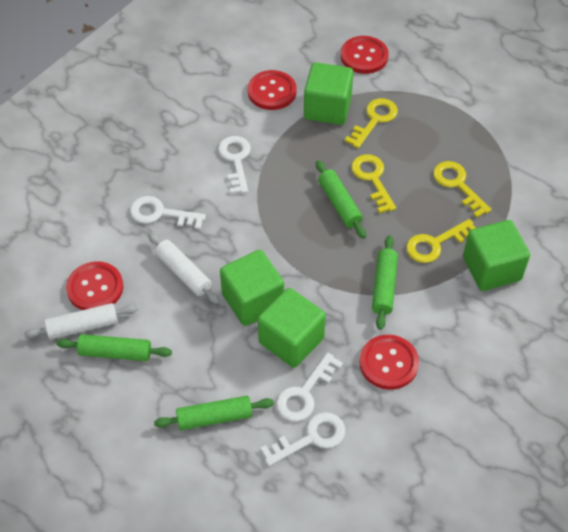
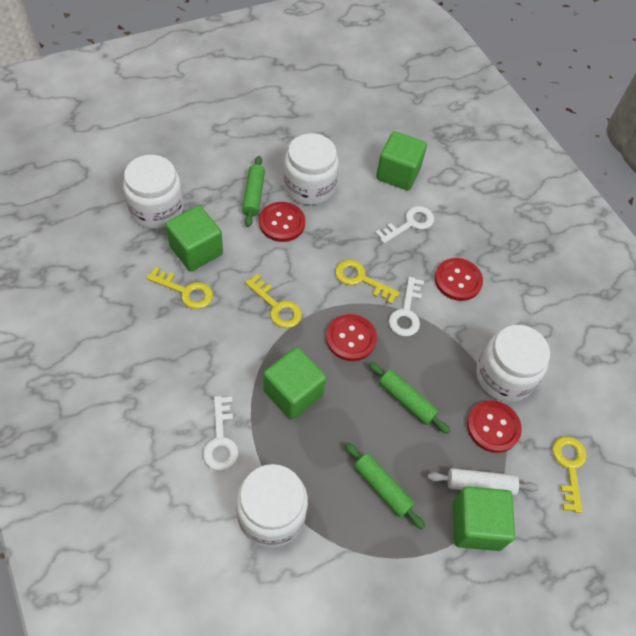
green rolling pin: 4 -> 3
white jar: 0 -> 4
white key: 4 -> 3
white rolling pin: 2 -> 1

